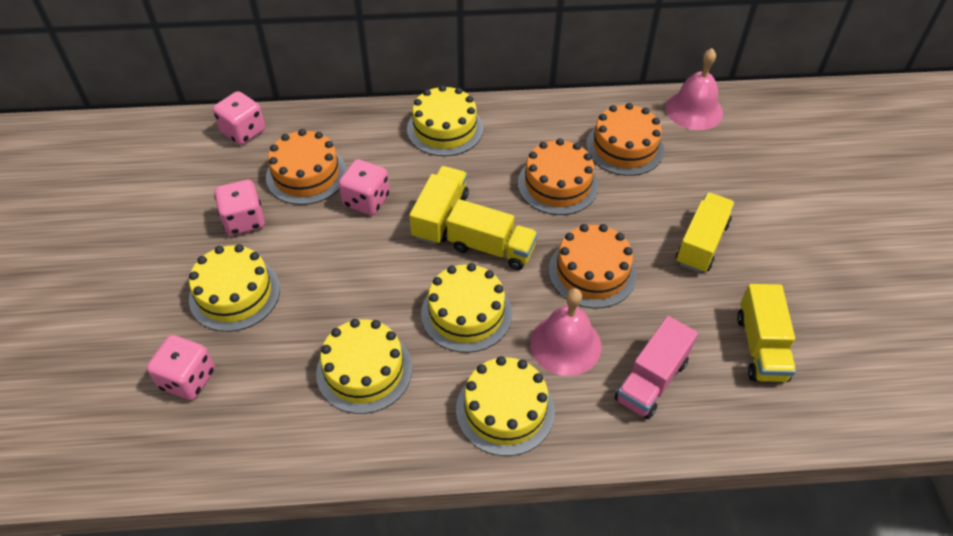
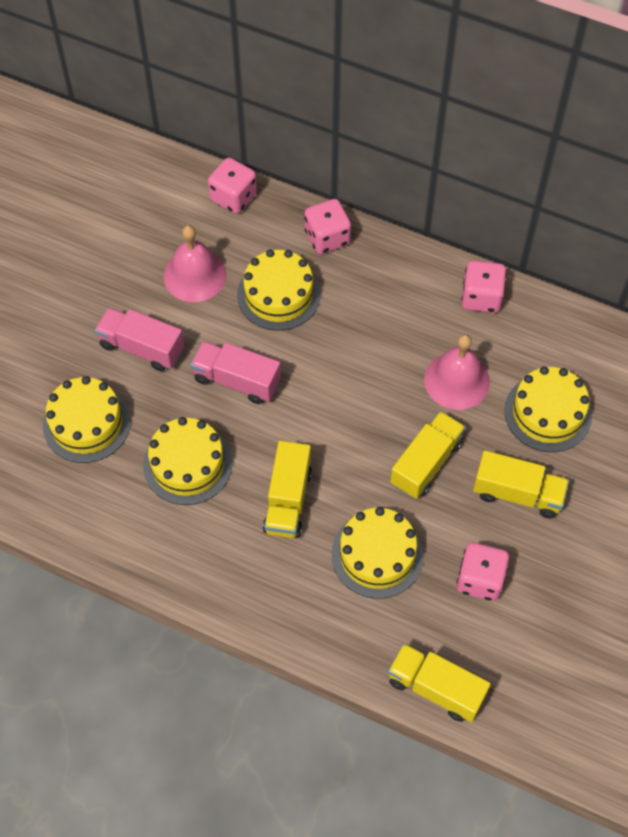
orange cake: 4 -> 0
pink truck: 1 -> 2

